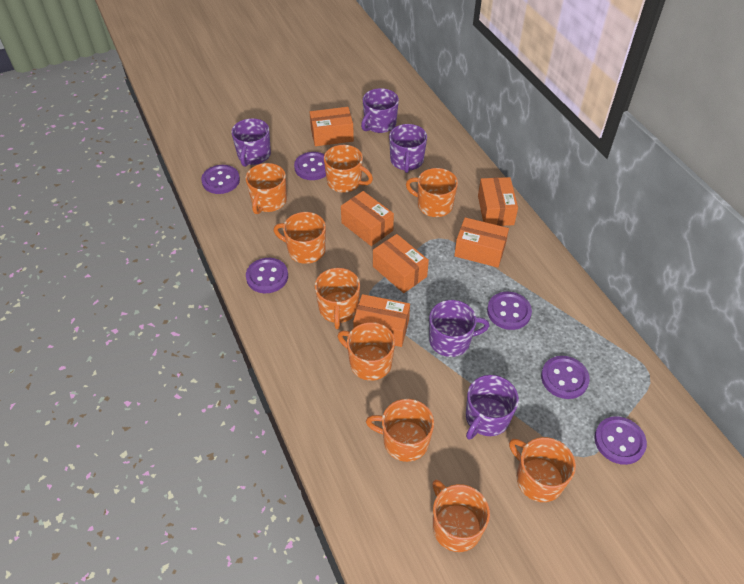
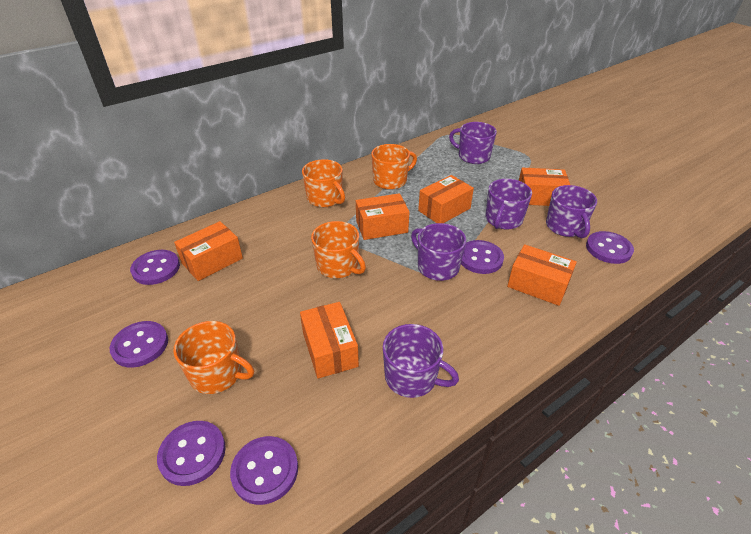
orange mug: 9 -> 4

